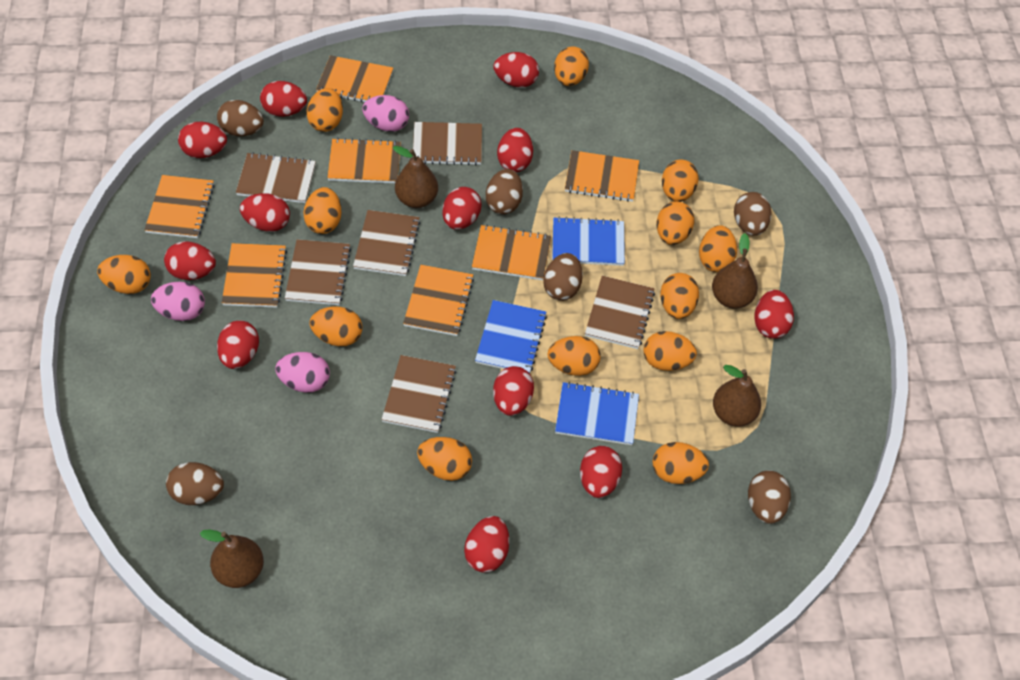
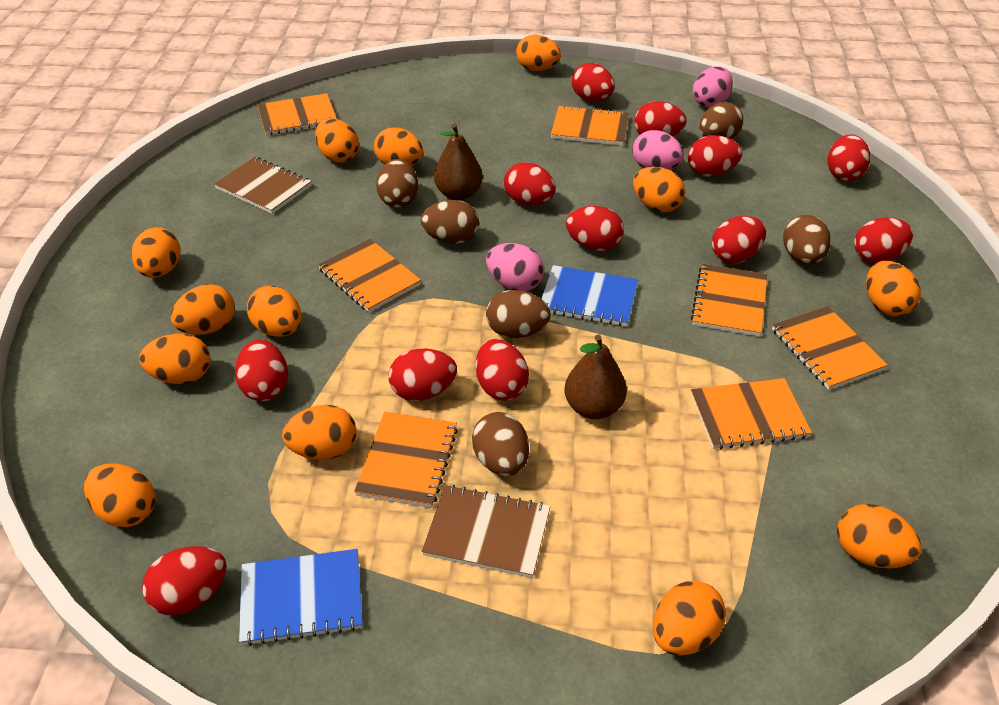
blue notebook: 3 -> 2
brown notebook: 6 -> 2
brown pear: 4 -> 2

